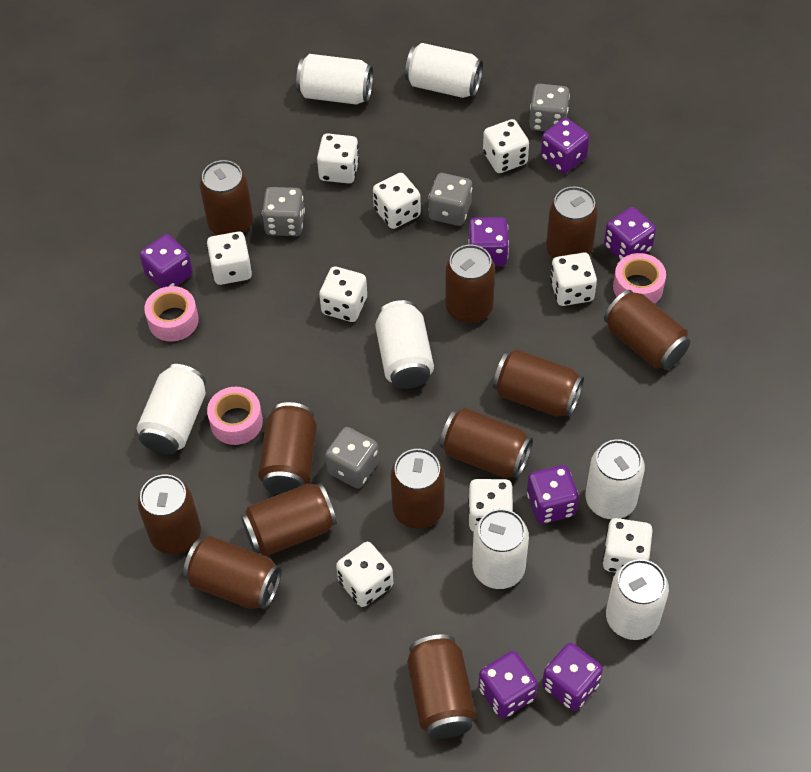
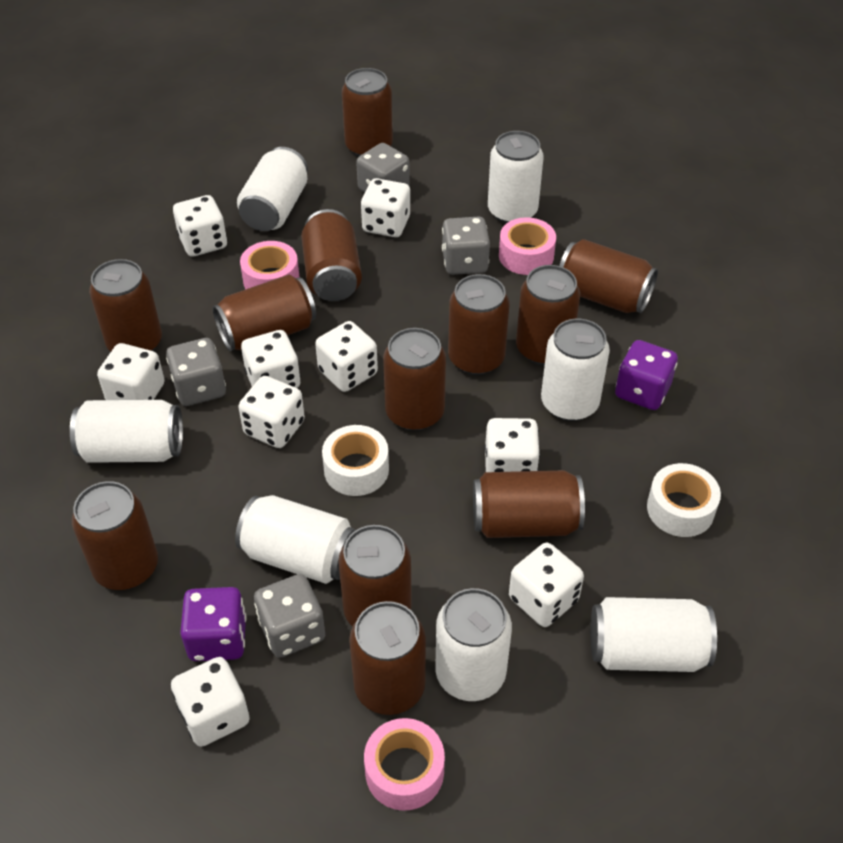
purple dice: 7 -> 2
white tape: 0 -> 2

